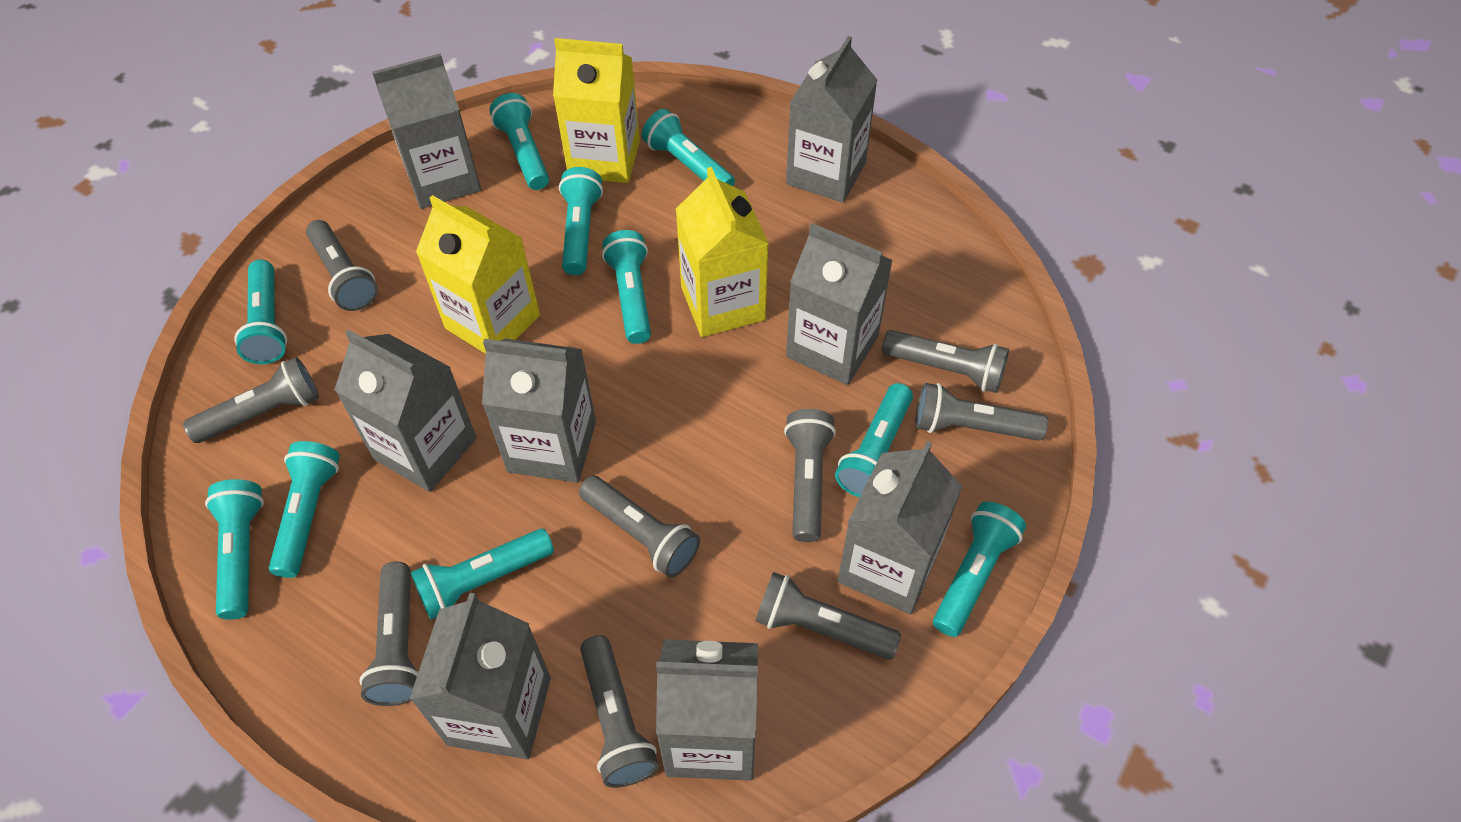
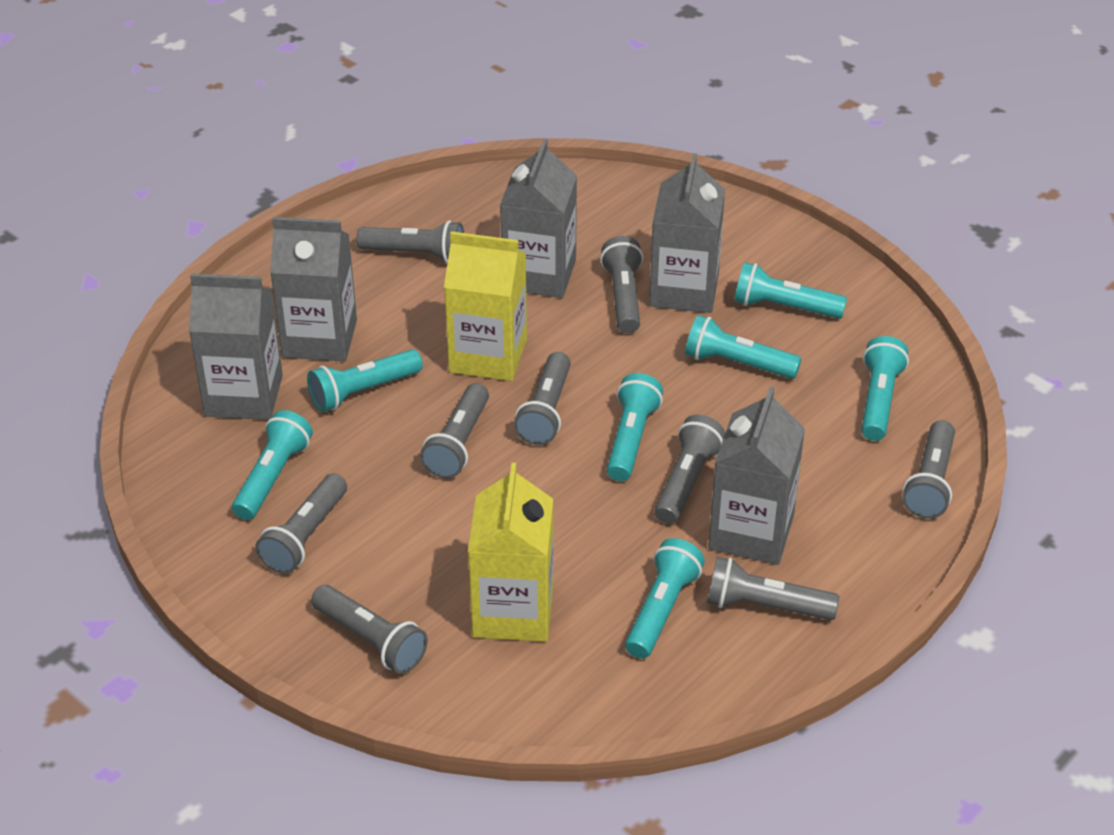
grey carton: 8 -> 5
turquoise flashlight: 10 -> 7
yellow carton: 3 -> 2

